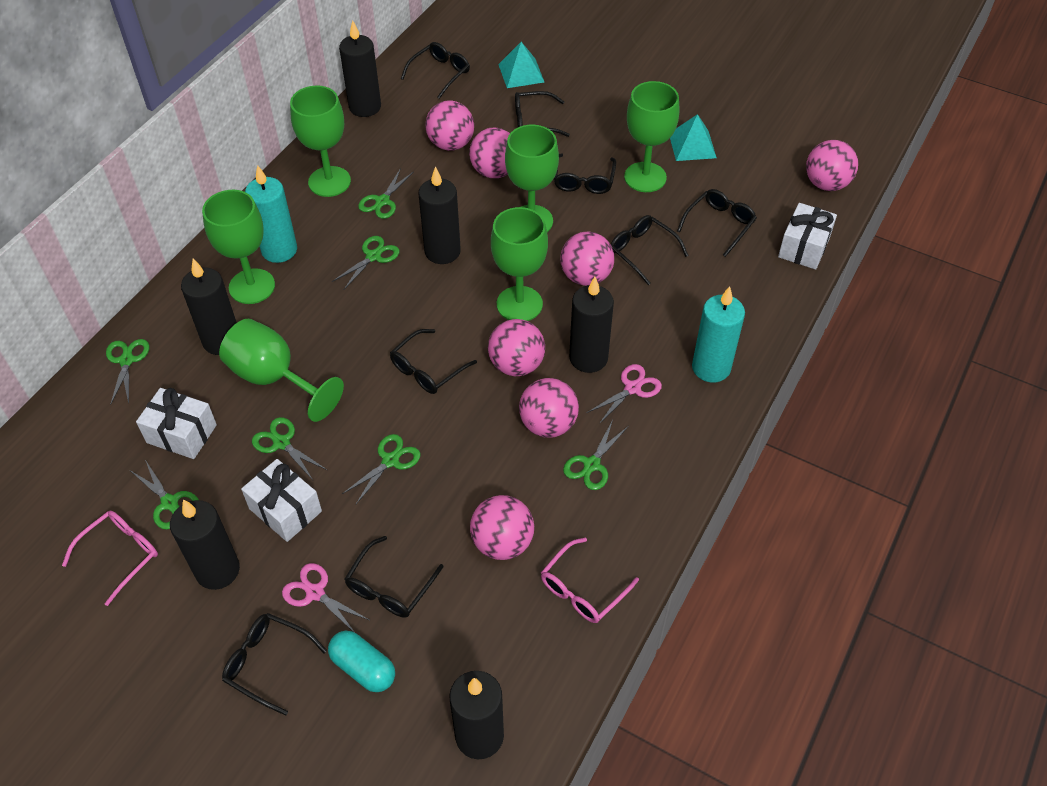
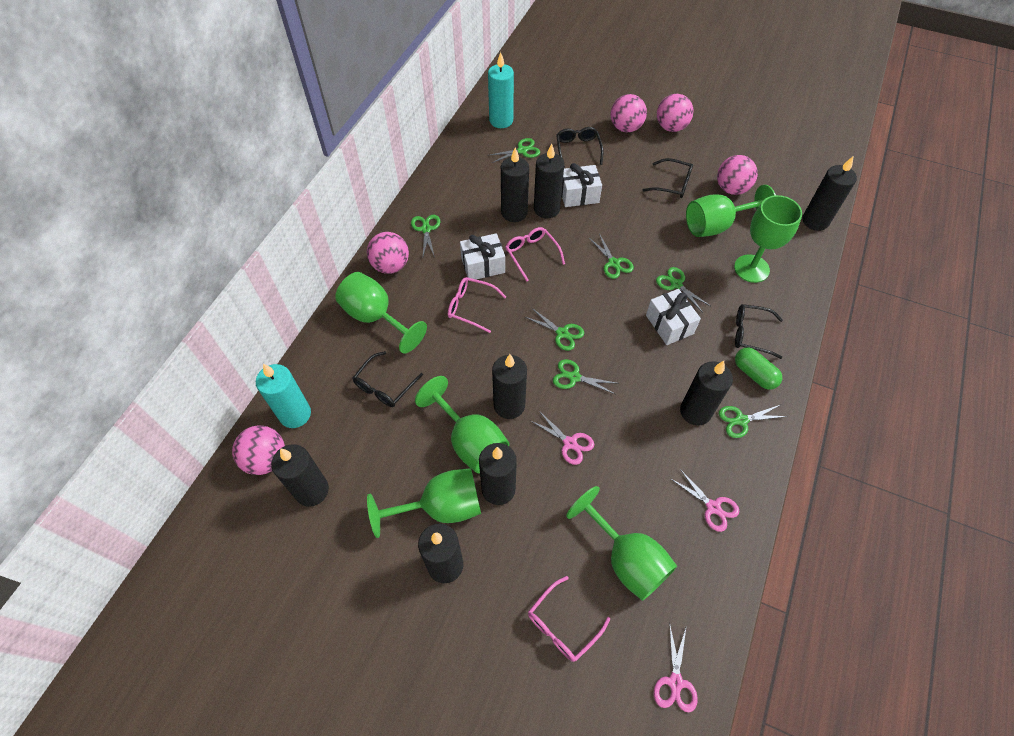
black candle: 6 -> 8
black glasses: 8 -> 4
green capsule: 0 -> 1
pink ball: 7 -> 5
pink glasses: 2 -> 3
pink scissors: 2 -> 3
turquoise capsule: 1 -> 0
turquoise pyramid: 2 -> 0

